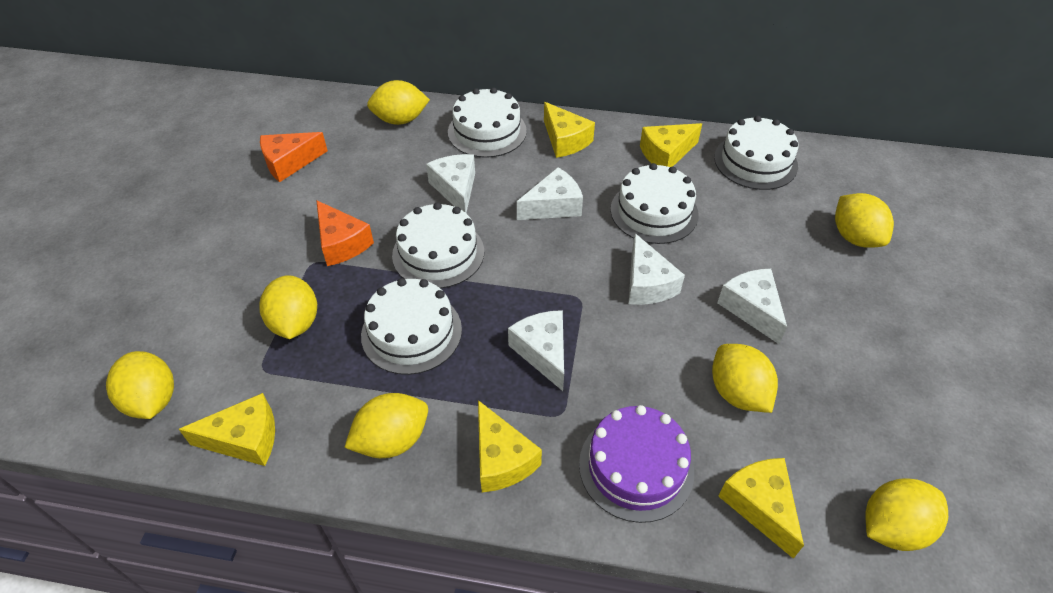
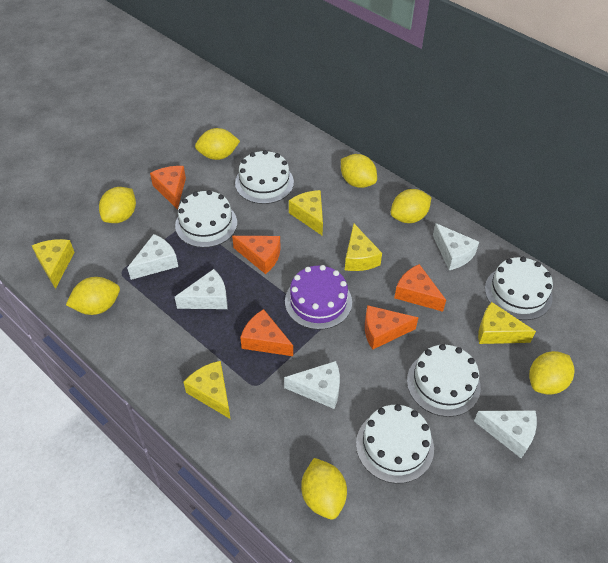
orange cheese: 2 -> 5

